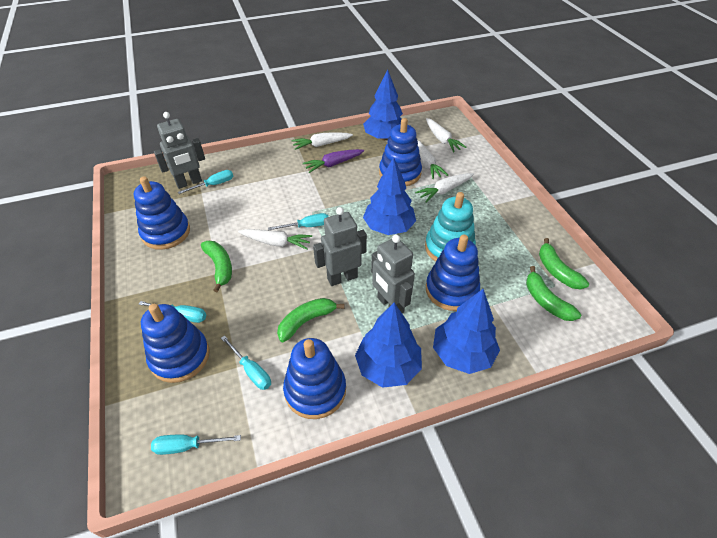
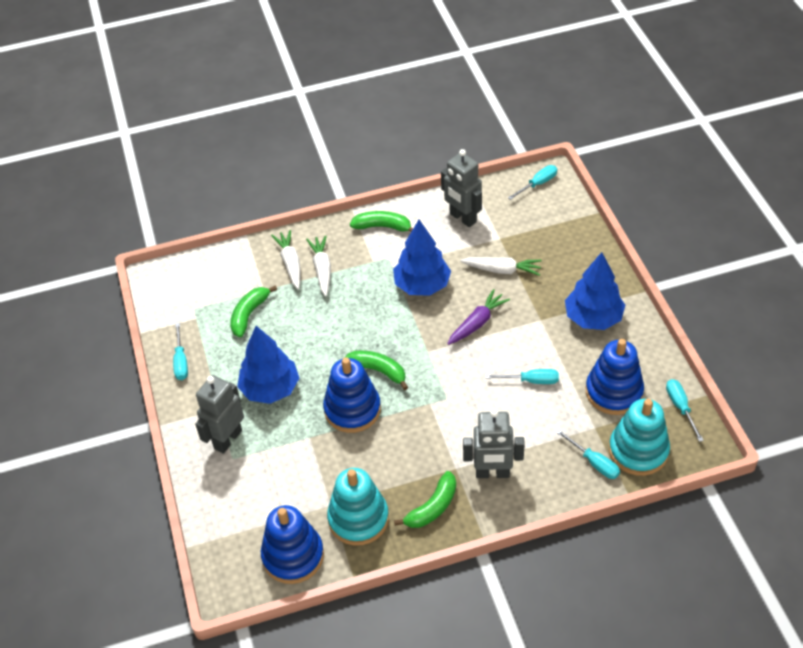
blue stacking toy: 5 -> 3
blue tree: 4 -> 3
turquoise stacking toy: 1 -> 2
white carrot: 5 -> 3

